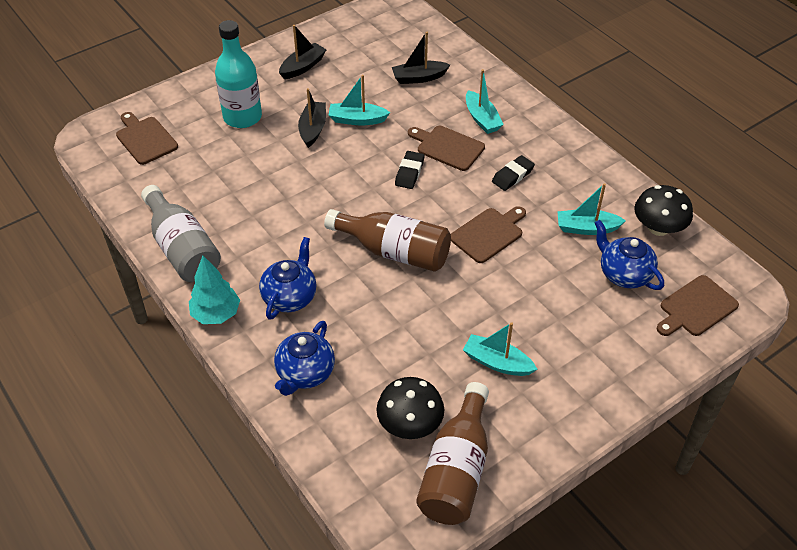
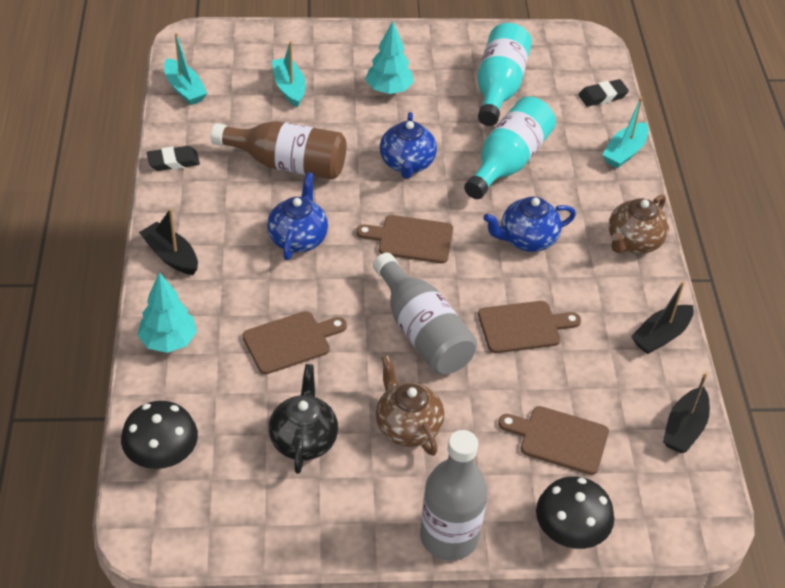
black teapot: 0 -> 1
brown bottle: 2 -> 1
brown teapot: 0 -> 2
grey bottle: 1 -> 2
turquoise boat: 4 -> 3
turquoise bottle: 1 -> 2
turquoise tree: 1 -> 2

